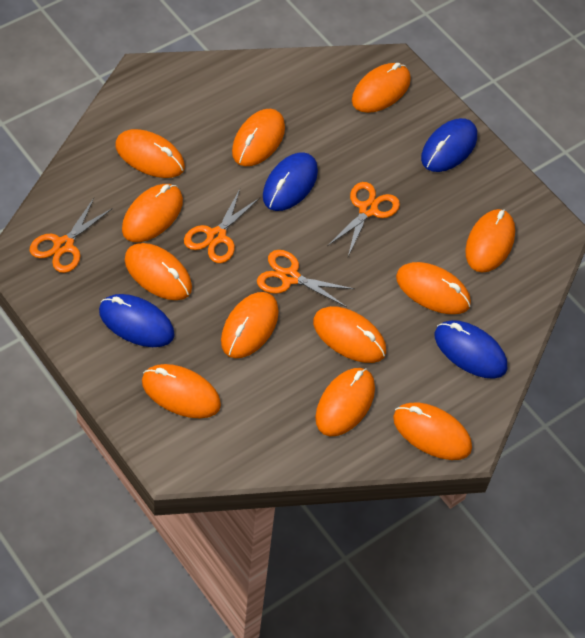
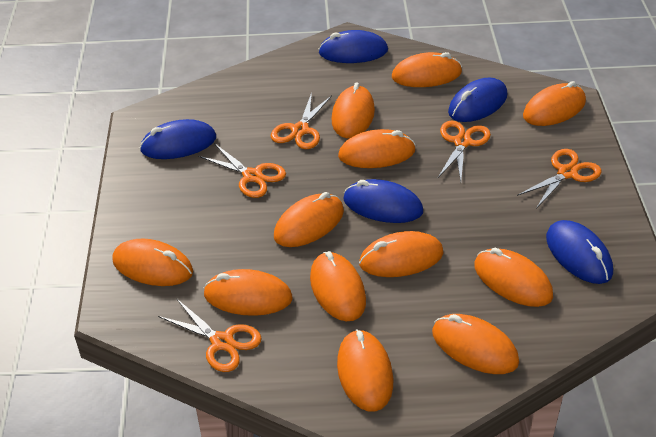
blue mouse: 4 -> 5
orange scissors: 4 -> 5

